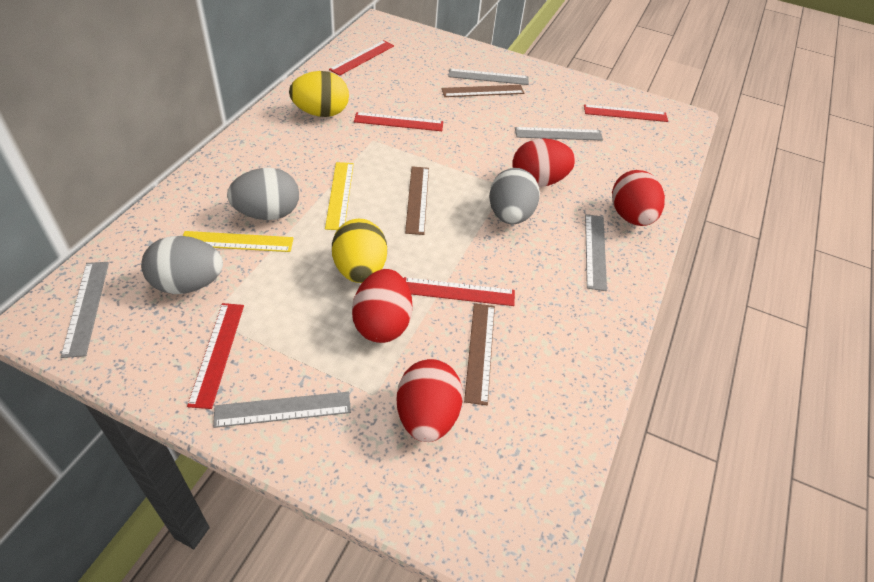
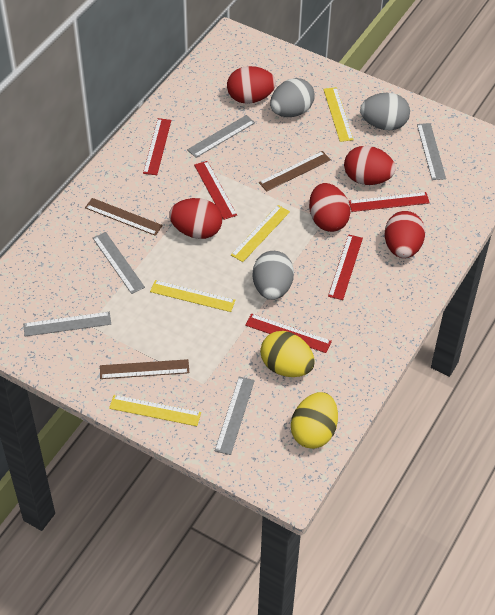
red egg: 4 -> 5
yellow ruler: 2 -> 4

